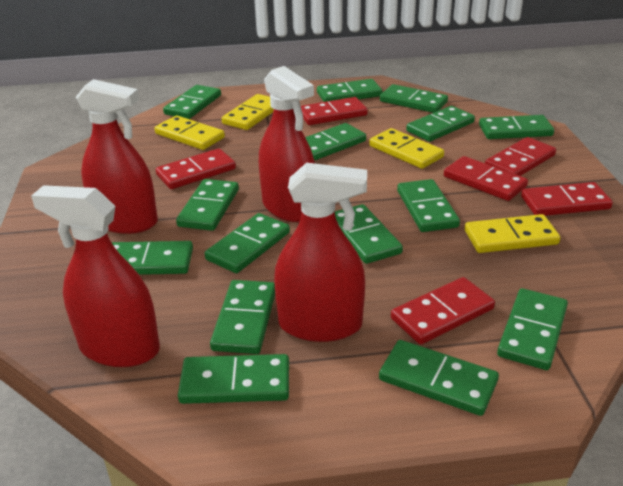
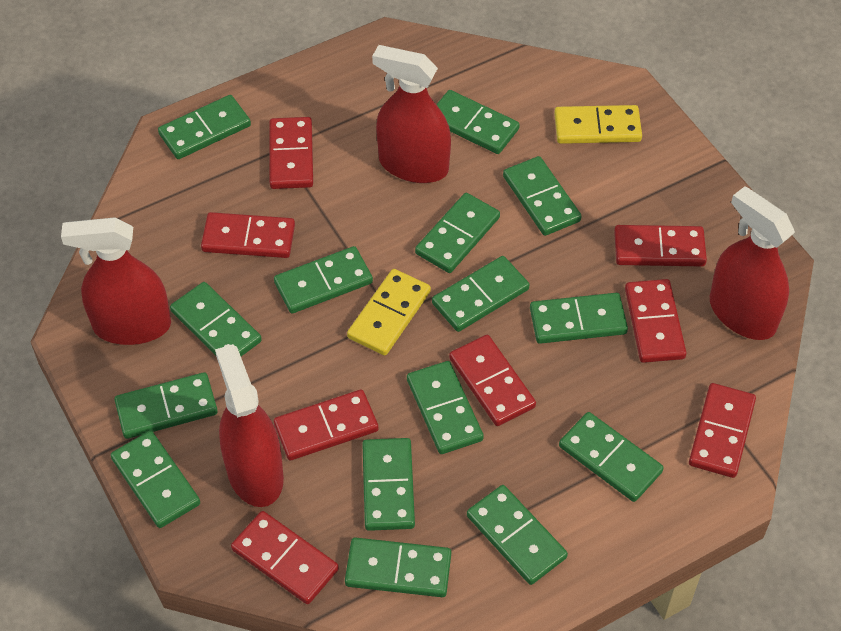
red domino: 6 -> 8
yellow domino: 4 -> 2

